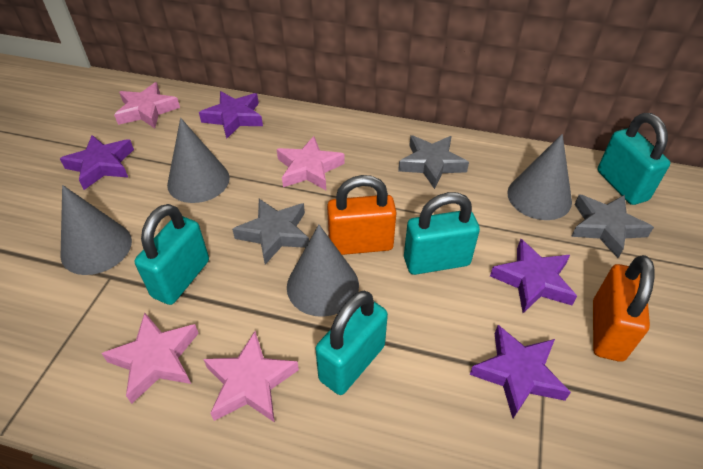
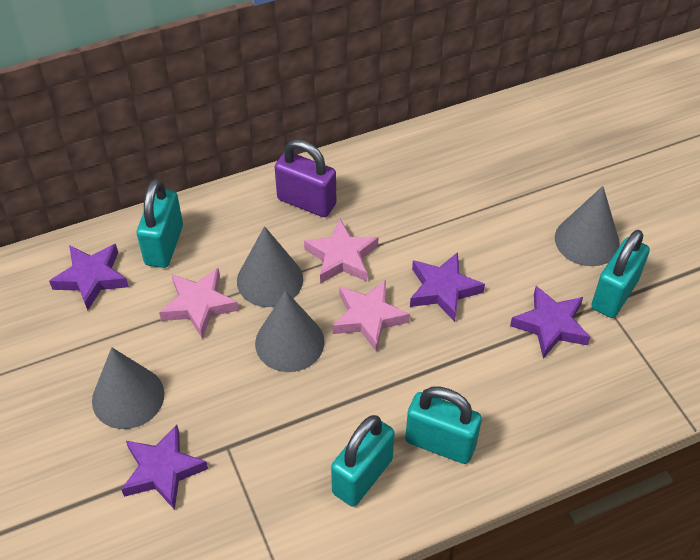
grey star: 3 -> 0
orange padlock: 2 -> 0
pink star: 4 -> 3
purple padlock: 0 -> 1

